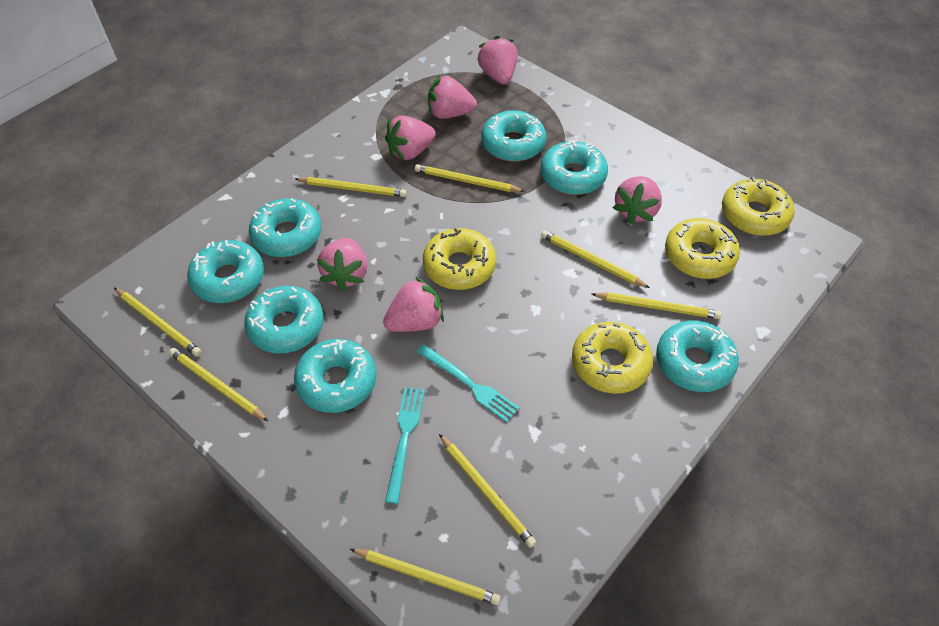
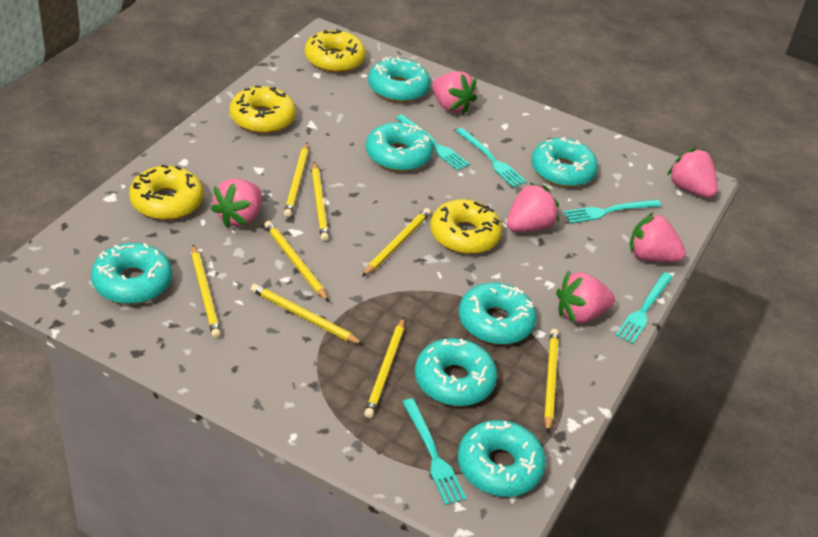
turquoise fork: 2 -> 5

